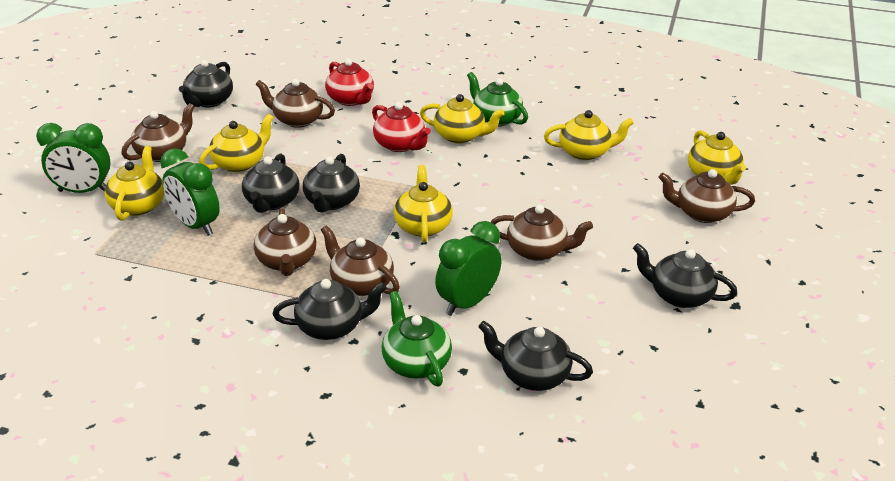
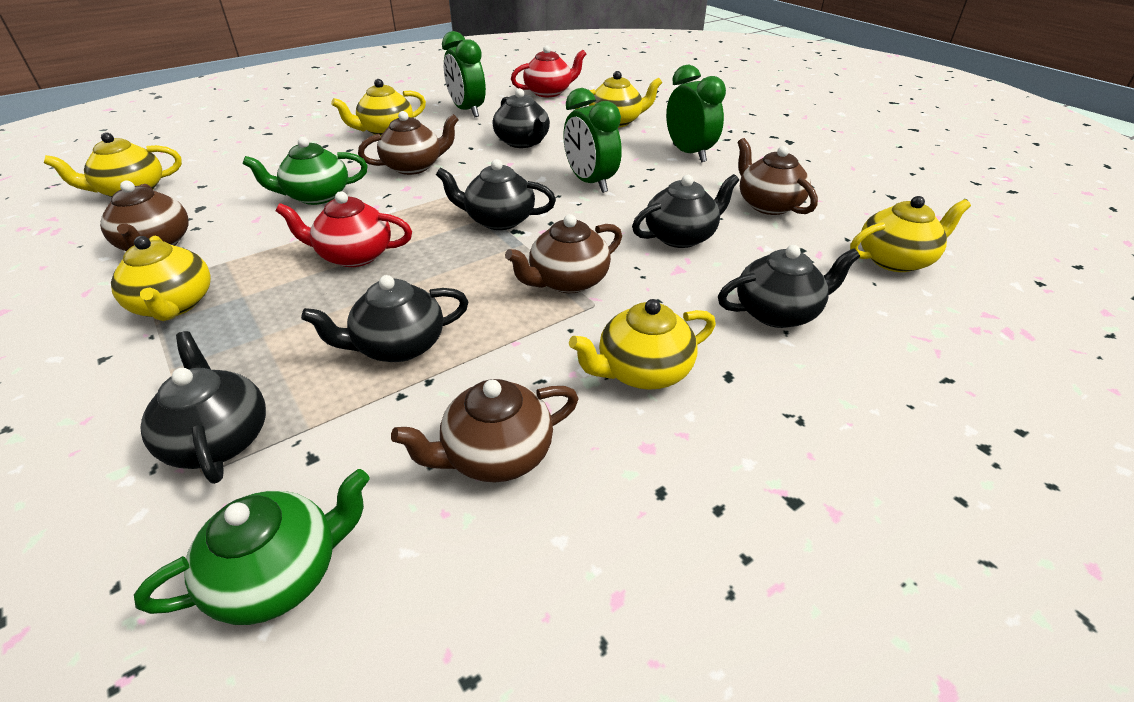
brown teapot: 6 -> 5

